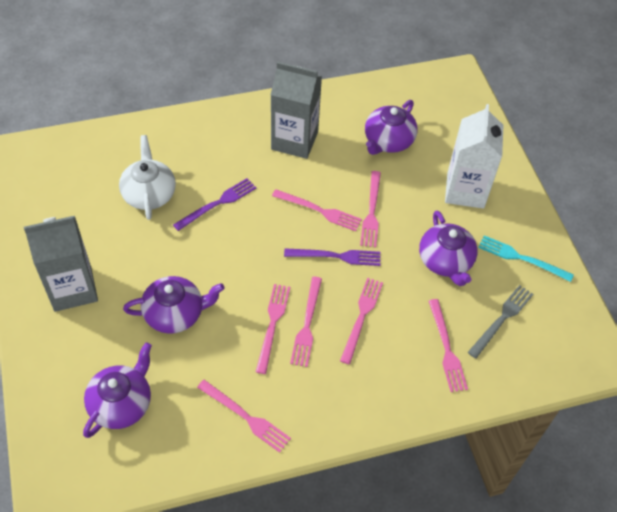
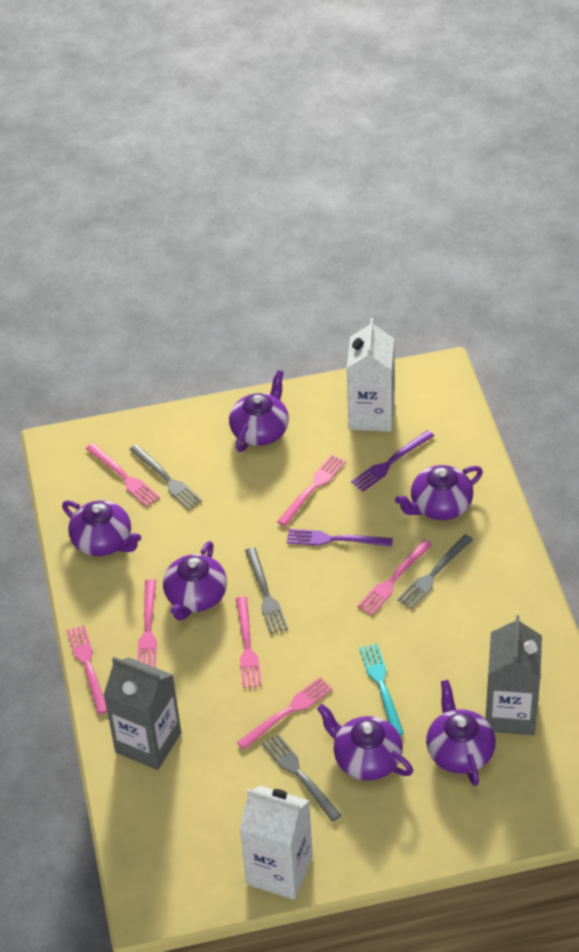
grey fork: 1 -> 4
purple teapot: 4 -> 6
white carton: 1 -> 2
white teapot: 1 -> 0

